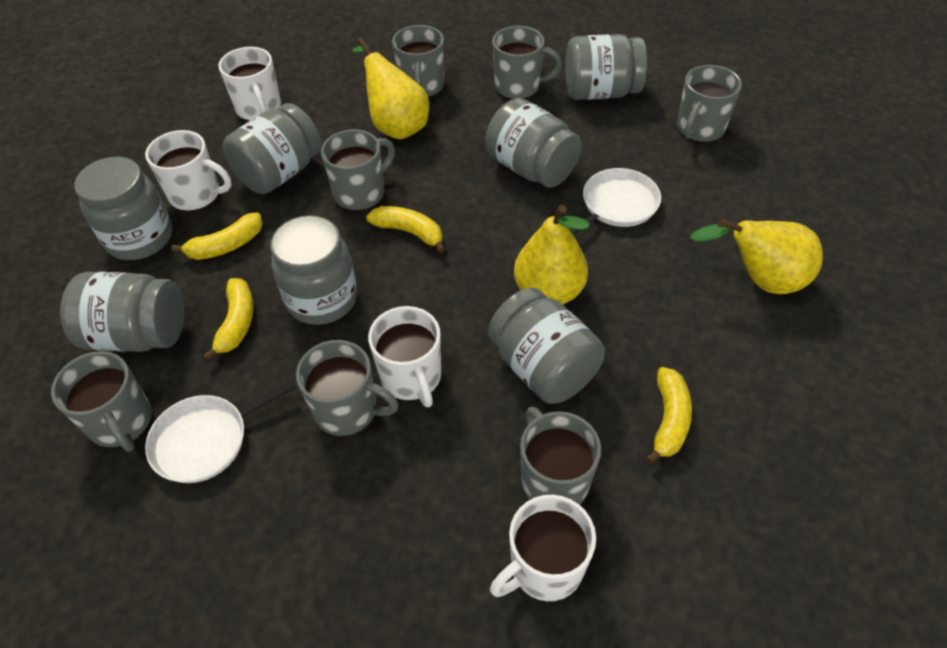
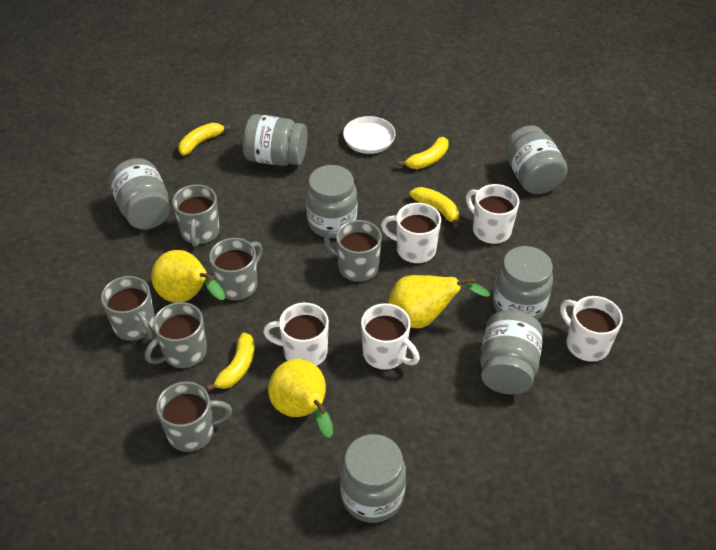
grey mug: 7 -> 6
white mug: 4 -> 5
white pan: 2 -> 1

